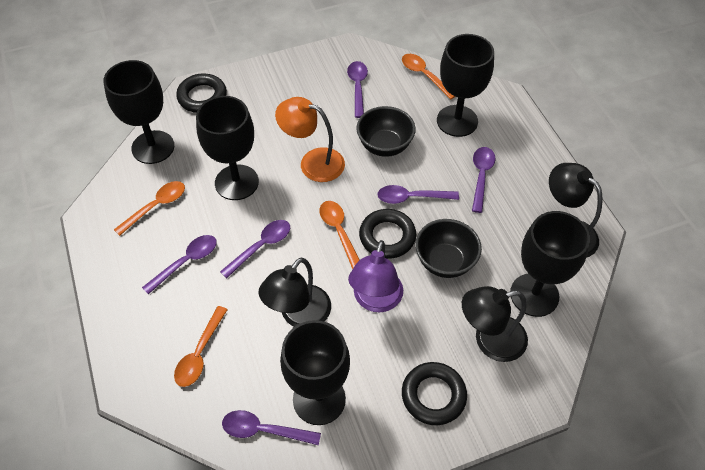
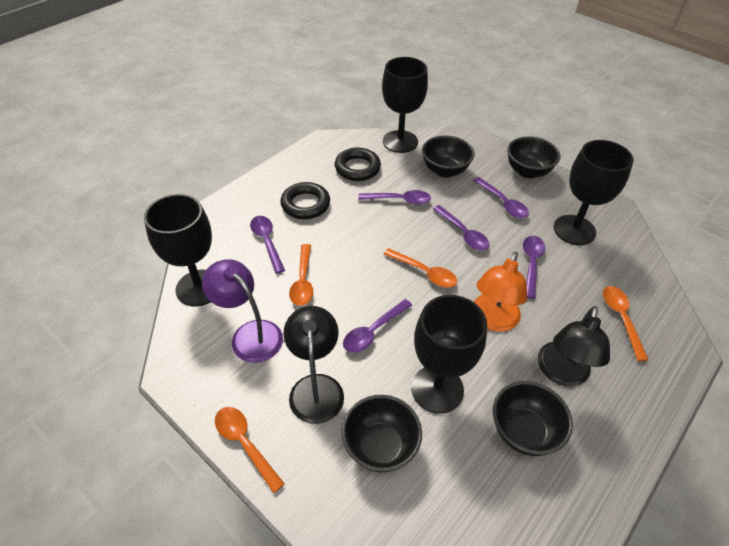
black bowl: 2 -> 4
black goblet: 5 -> 4
black lamp: 3 -> 2
black ring: 3 -> 2

